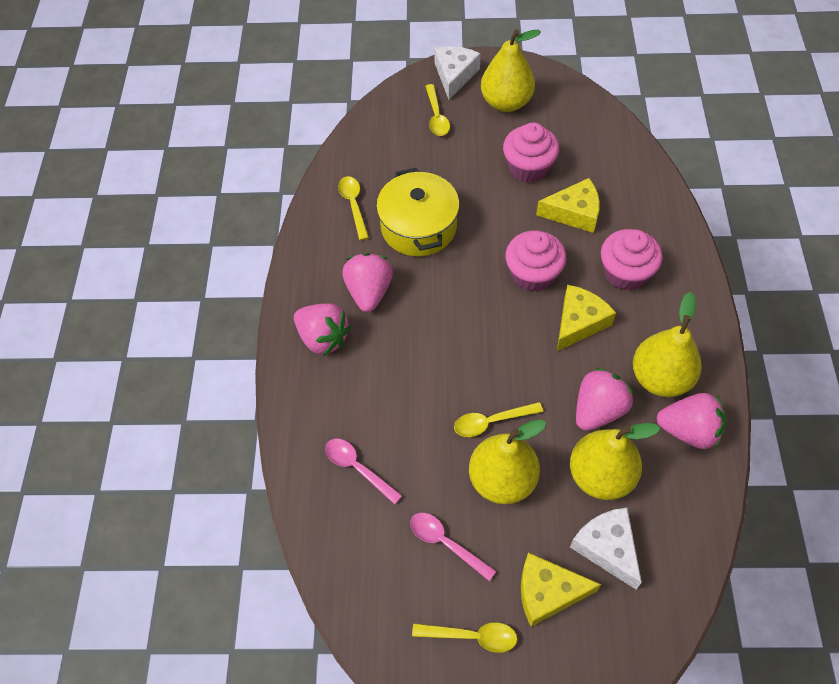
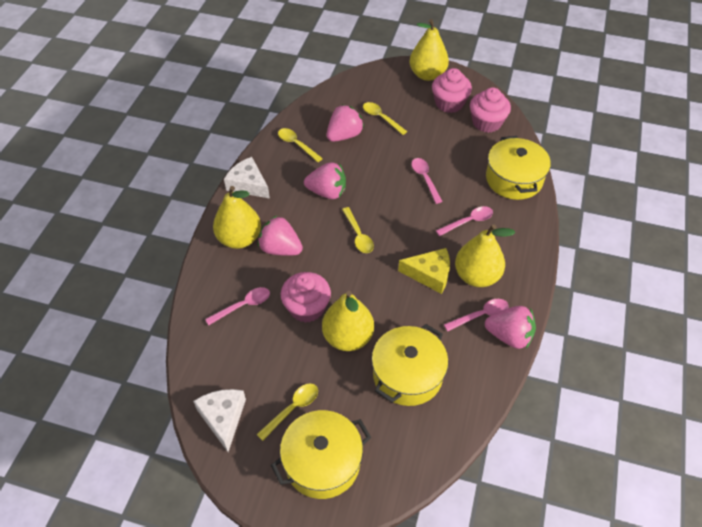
pink spoon: 2 -> 4
yellow cheese: 3 -> 1
yellow pot: 1 -> 3

